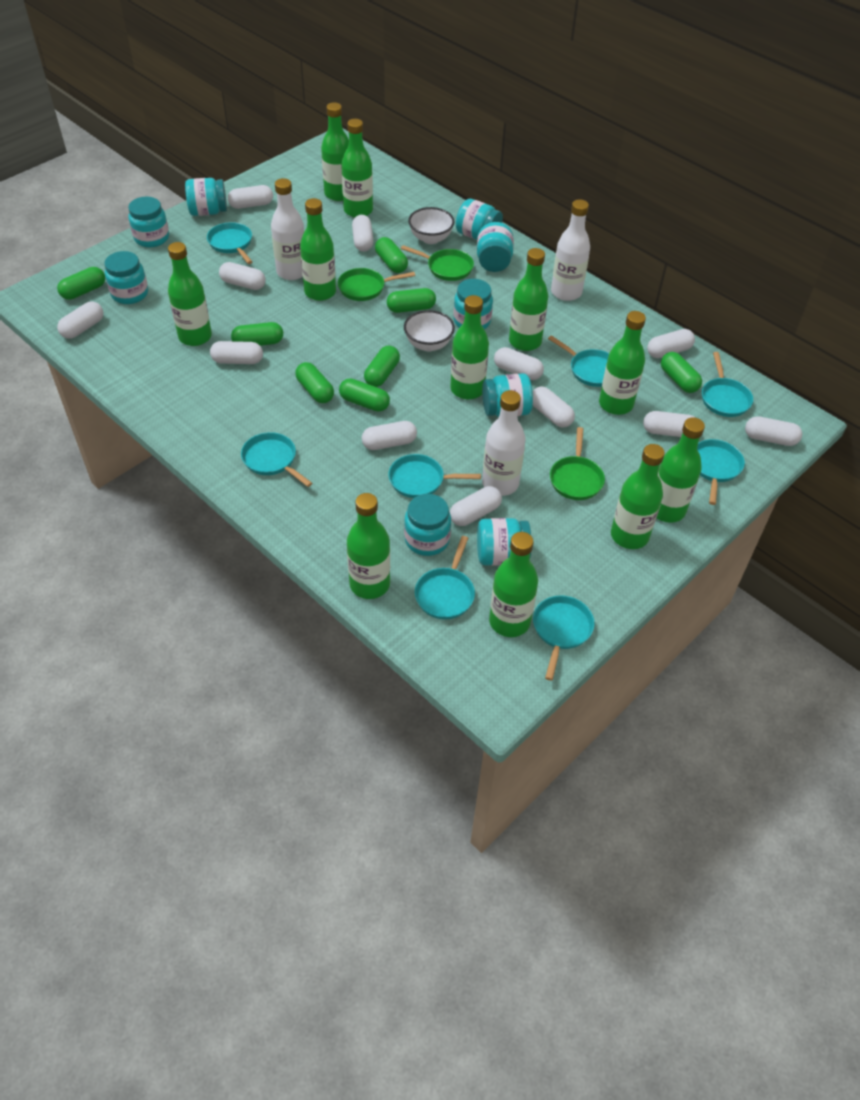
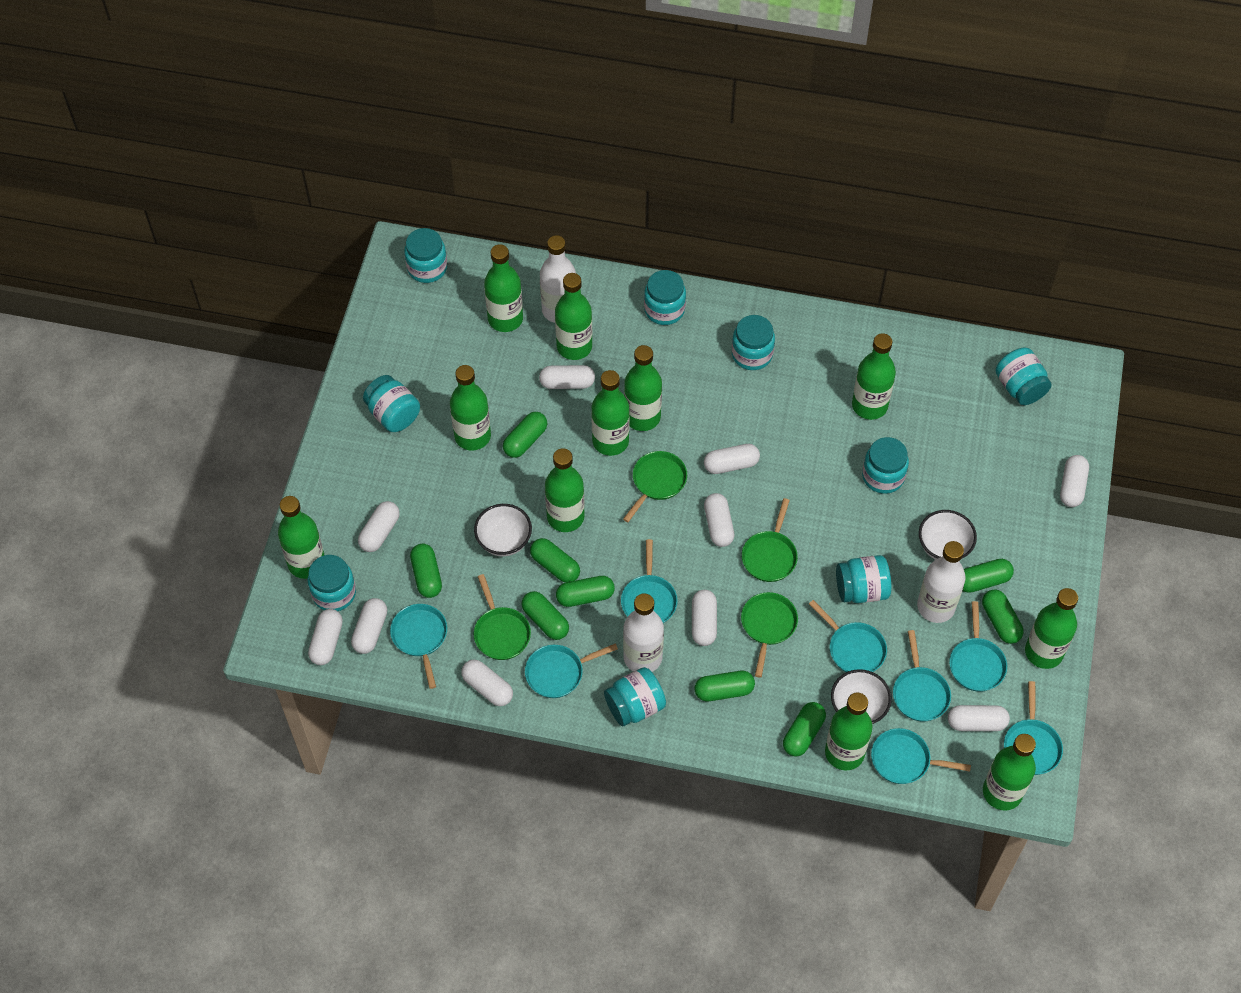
green capsule: 8 -> 9
green pan: 3 -> 4
white bowl: 2 -> 3
white capsule: 12 -> 10

